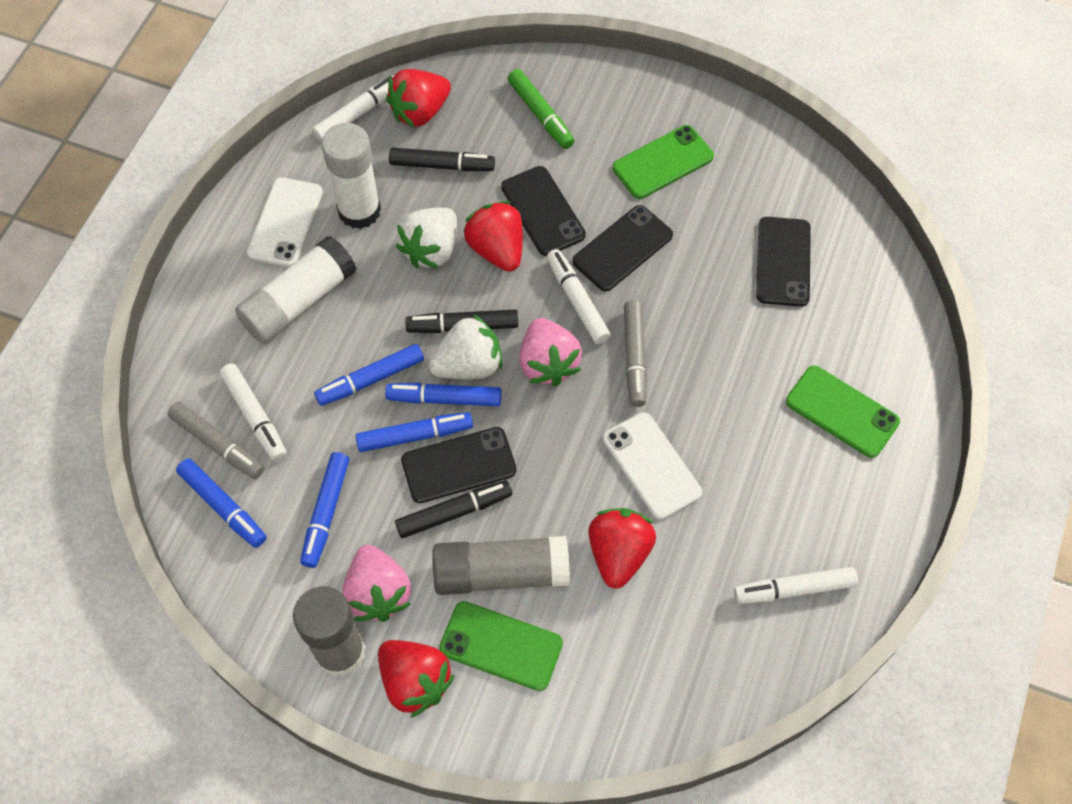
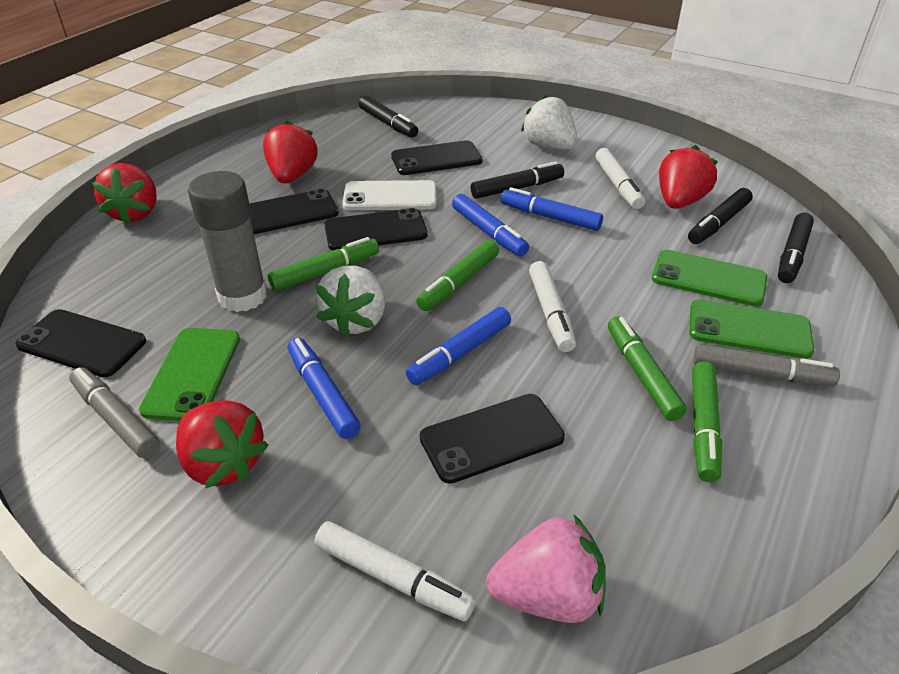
black marker: 3 -> 4
black phone: 4 -> 5
blue marker: 5 -> 4
green marker: 1 -> 4
grey glue stick: 2 -> 1
pink strawberry: 2 -> 1
white glue stick: 2 -> 0
white marker: 4 -> 3
white phone: 2 -> 1

